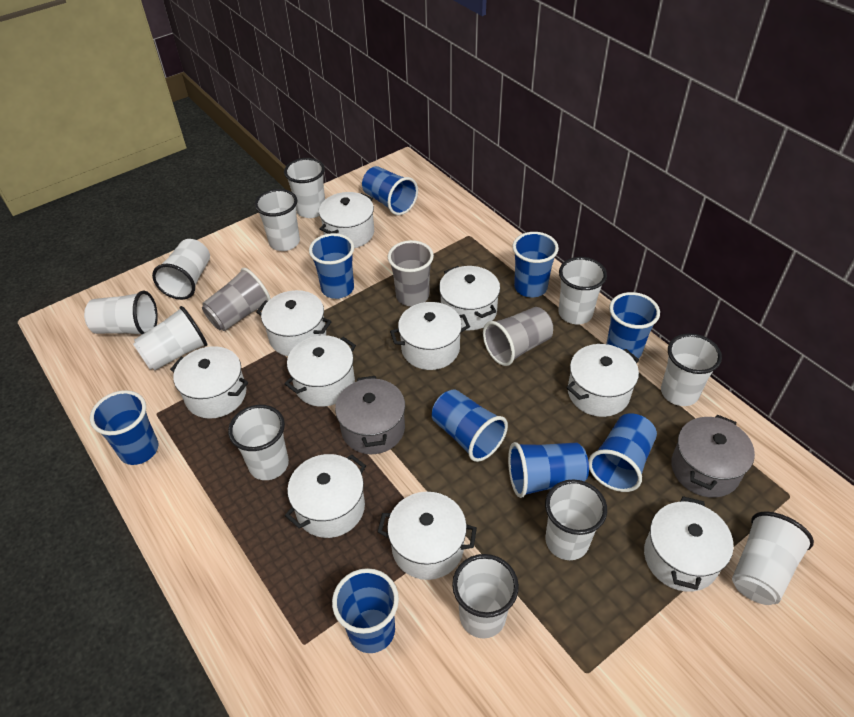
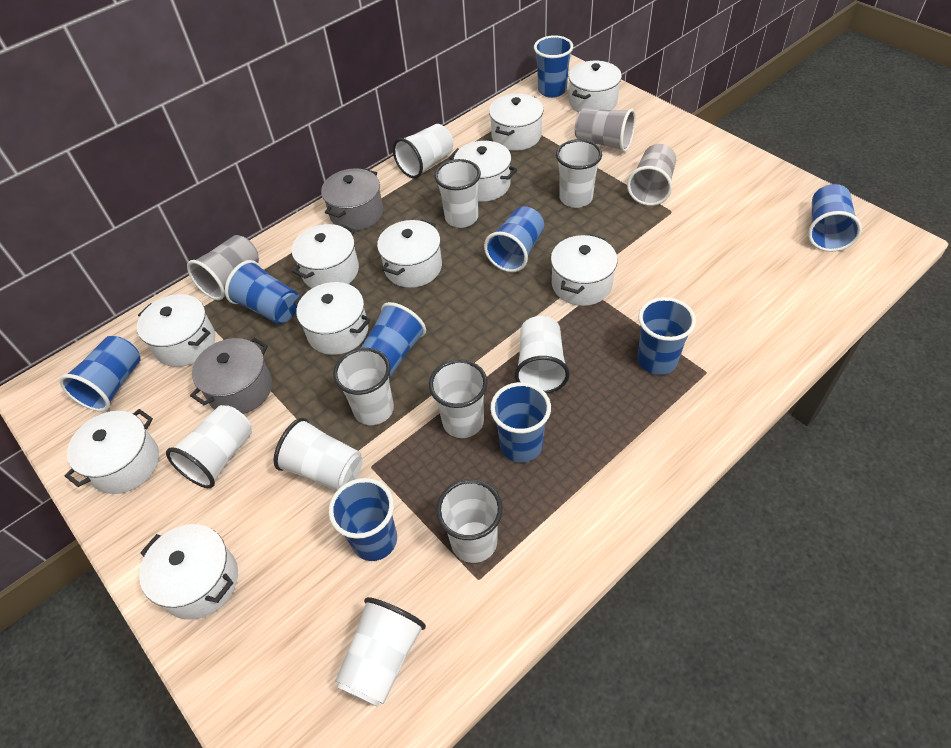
white cup: 11 -> 10

